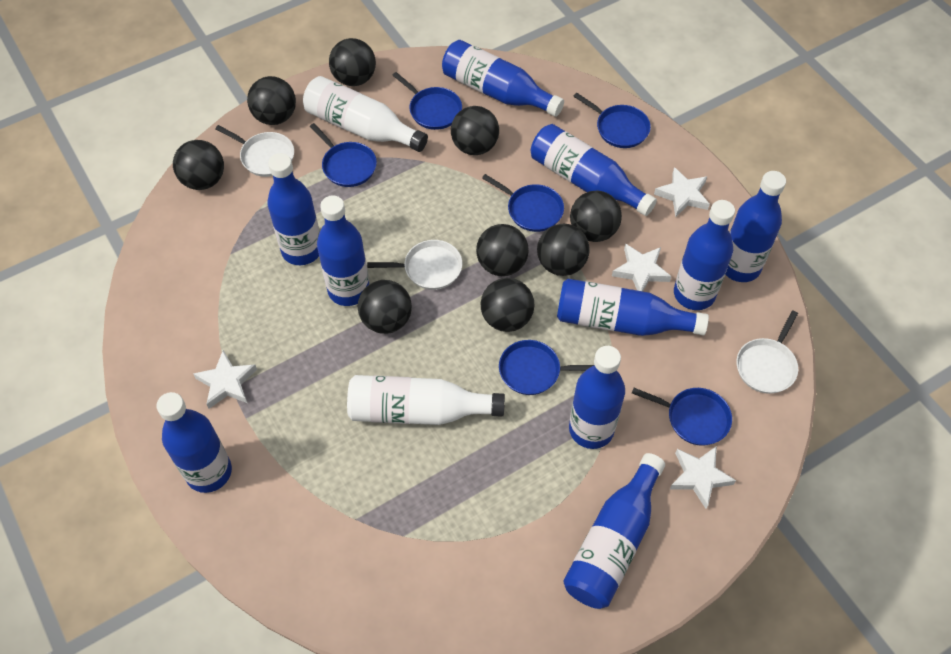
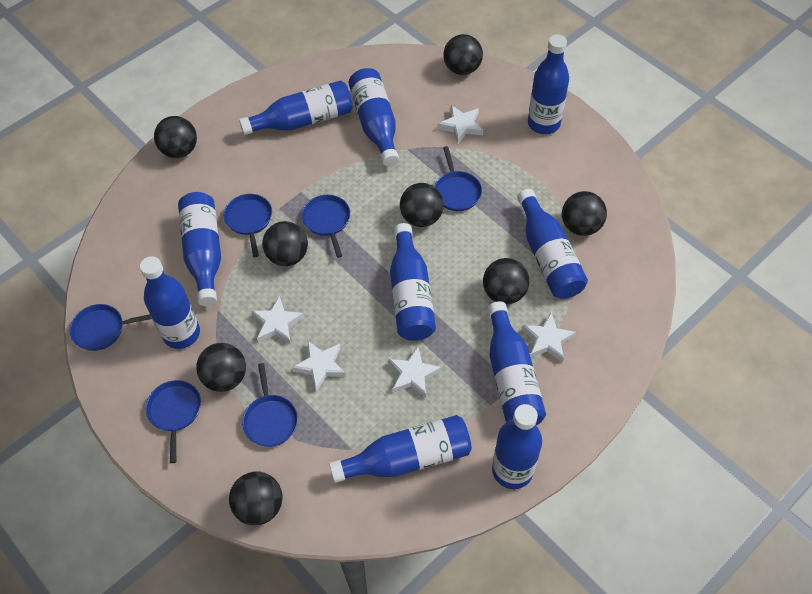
black ball: 9 -> 8
white bottle: 2 -> 0
white pan: 3 -> 0
white star: 4 -> 5

